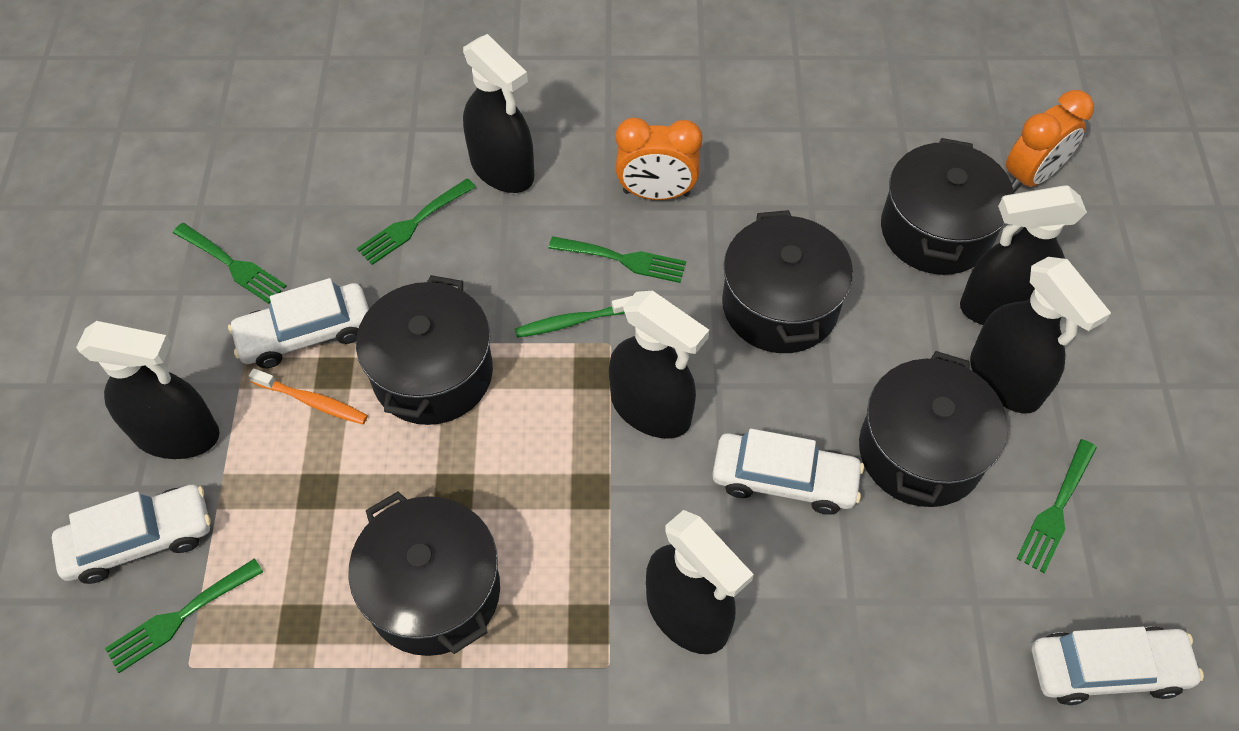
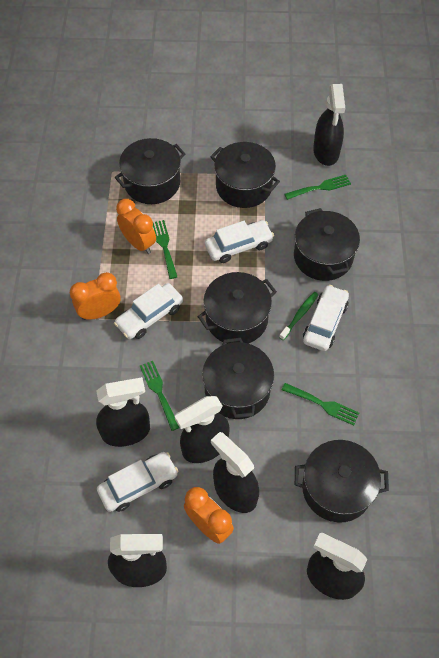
black pot: 5 -> 6
green fork: 5 -> 4
orange clock: 2 -> 3
orange toothbrush: 1 -> 0

